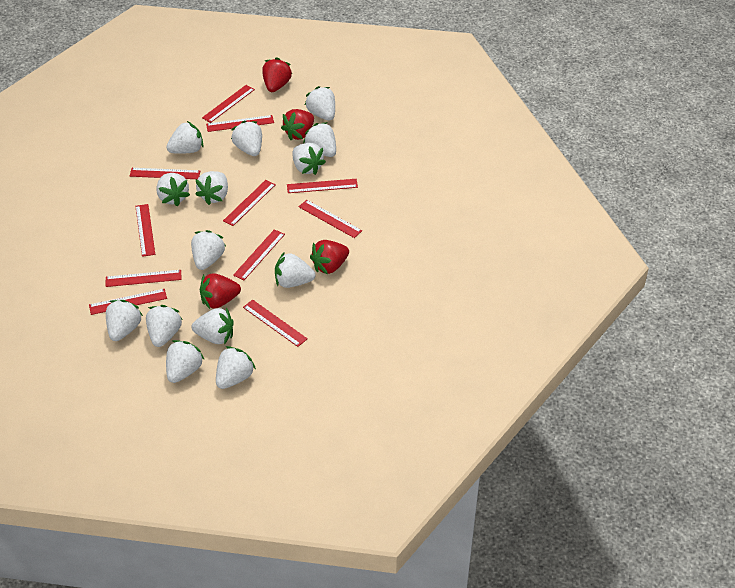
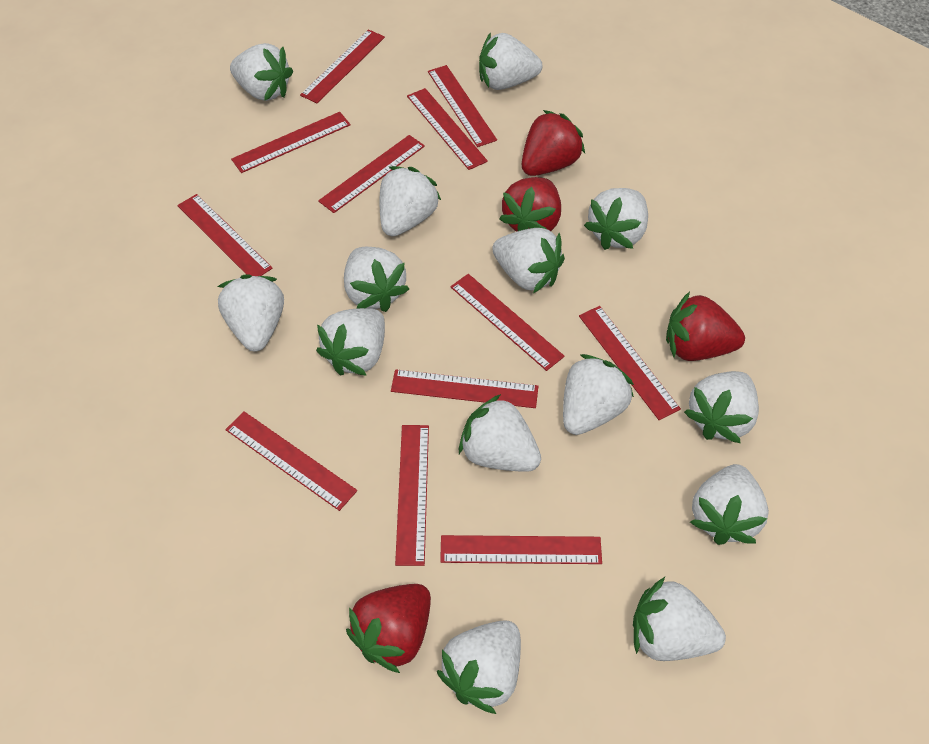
red ruler: 11 -> 12

